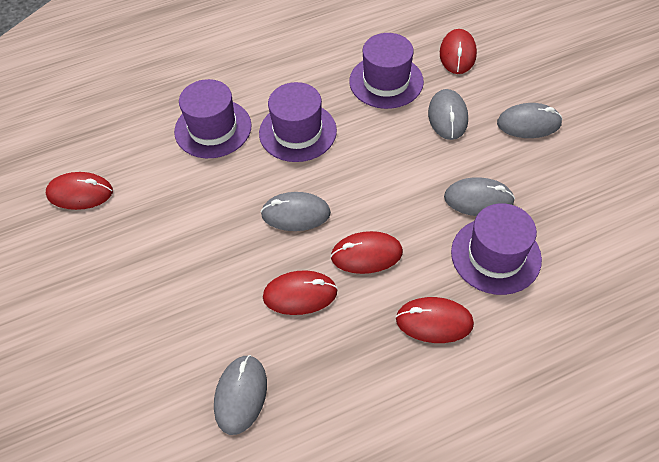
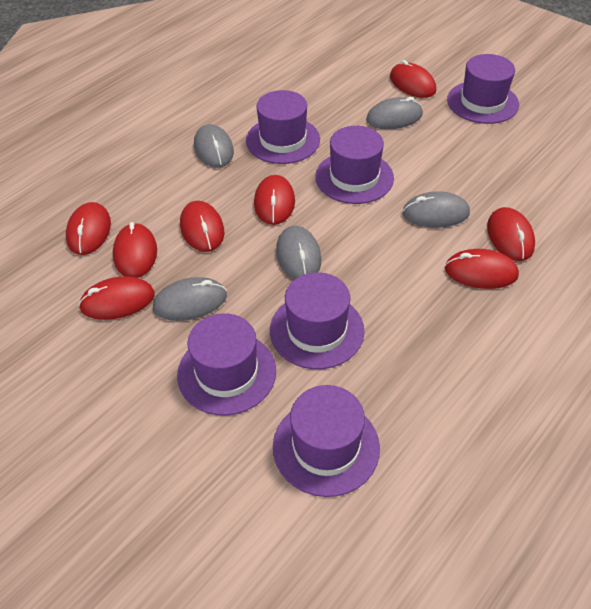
purple hat: 4 -> 6
red mouse: 5 -> 8

